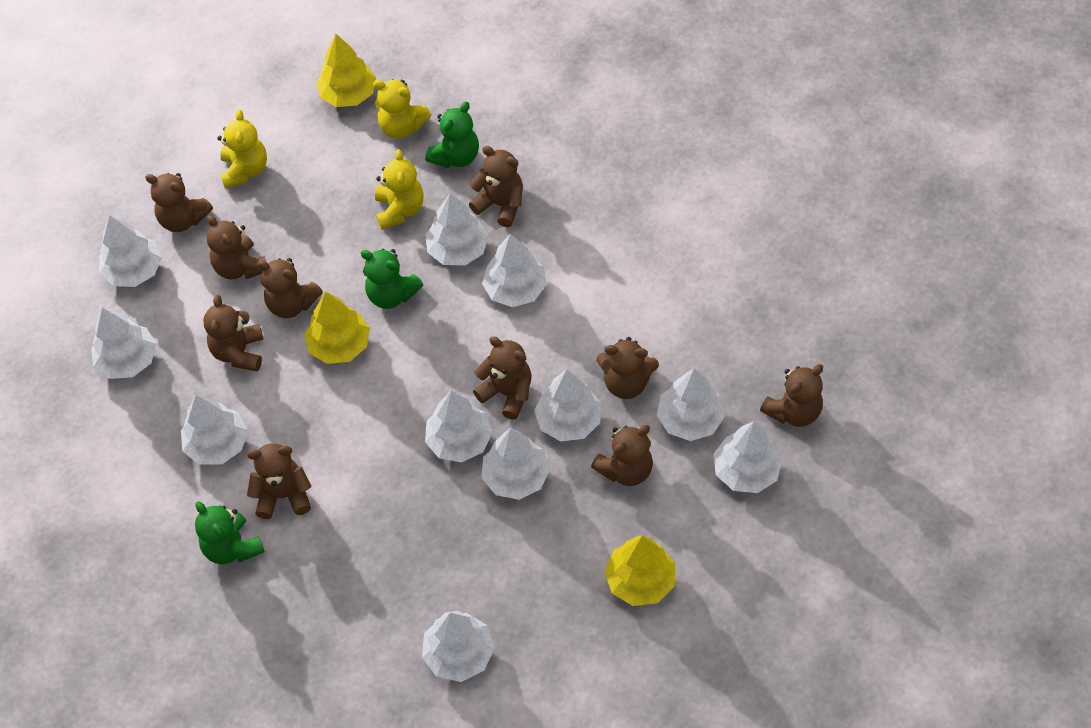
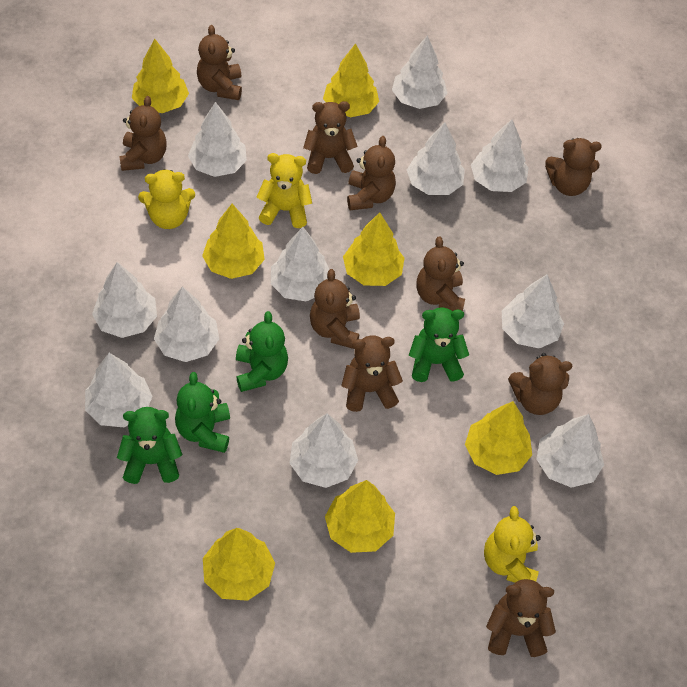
green teddy bear: 3 -> 4
yellow tree: 3 -> 7

